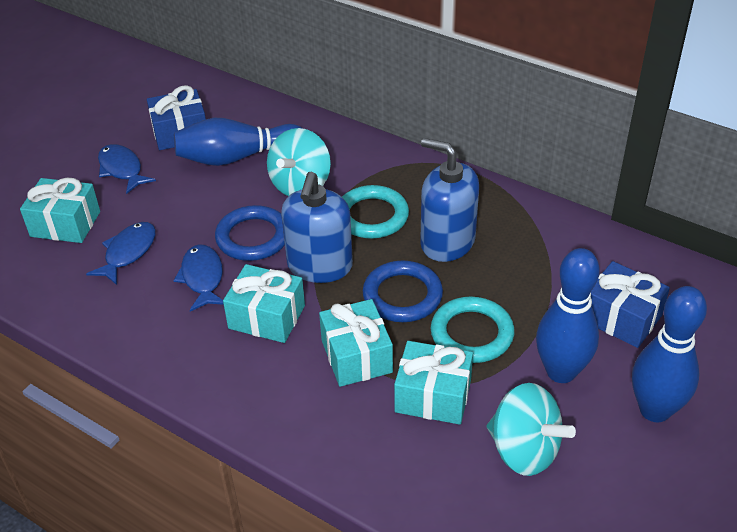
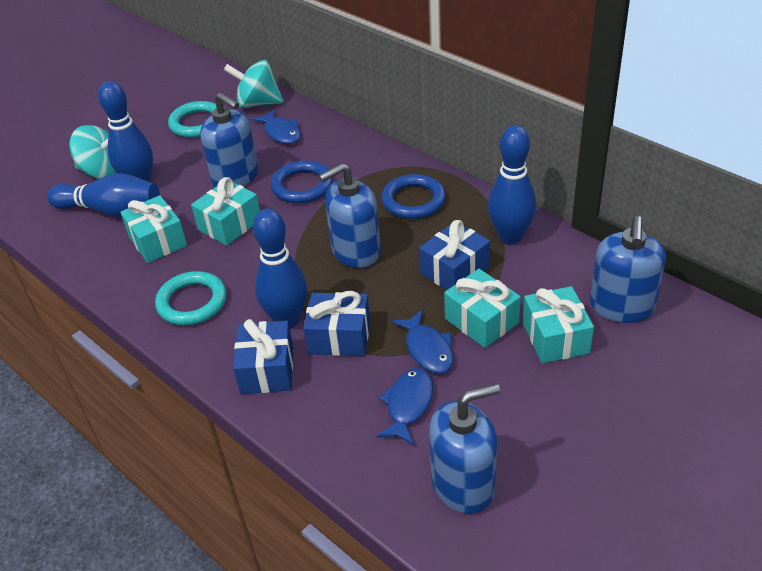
blue bowling pin: 3 -> 4
blue gift: 2 -> 3
blue soap dispenser: 2 -> 4

